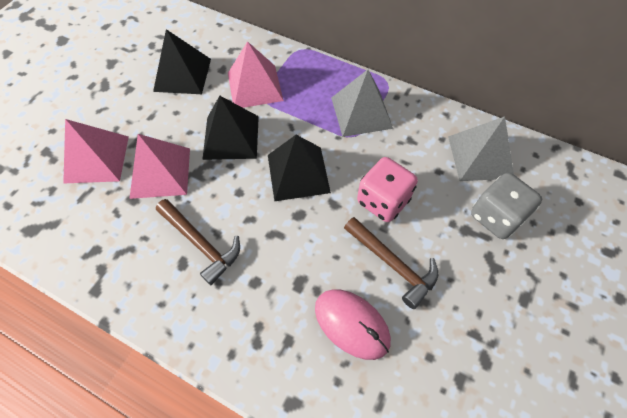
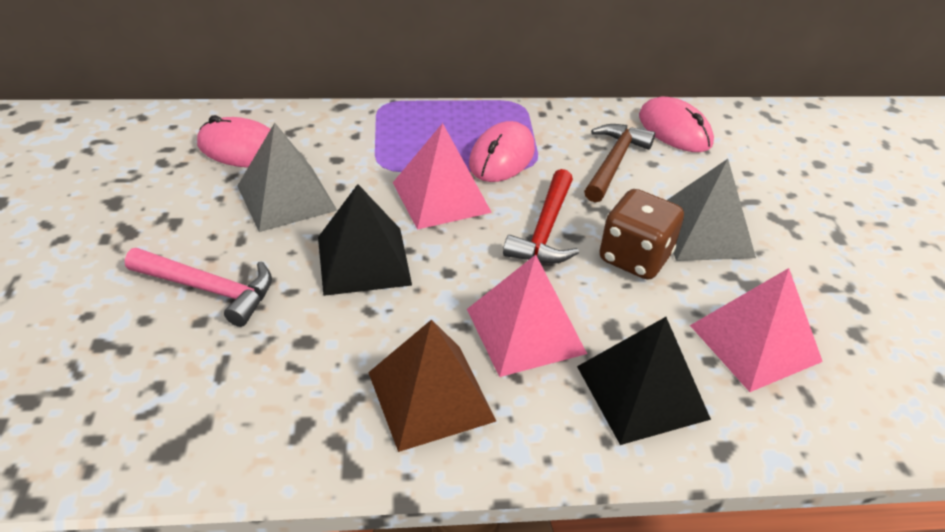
black pyramid: 3 -> 2
brown dice: 0 -> 1
brown hammer: 2 -> 1
brown pyramid: 0 -> 1
grey dice: 1 -> 0
pink dice: 1 -> 0
pink hammer: 0 -> 1
pink mouse: 1 -> 3
red hammer: 0 -> 1

